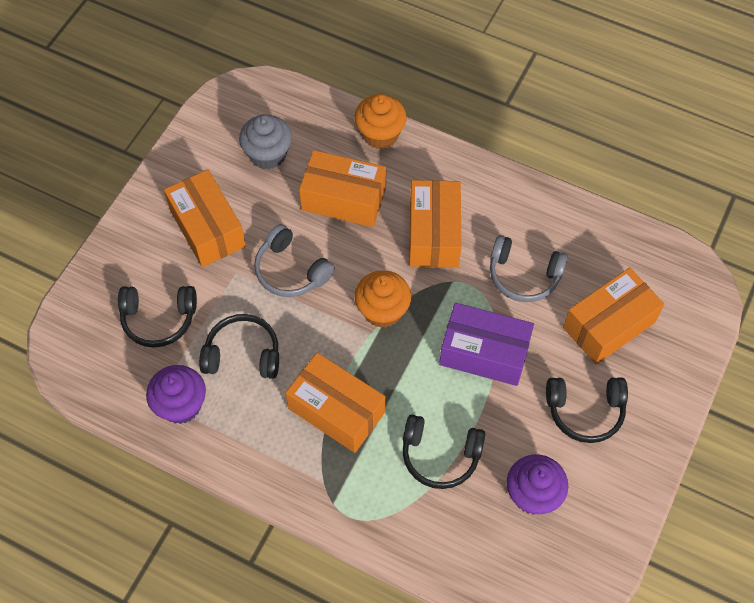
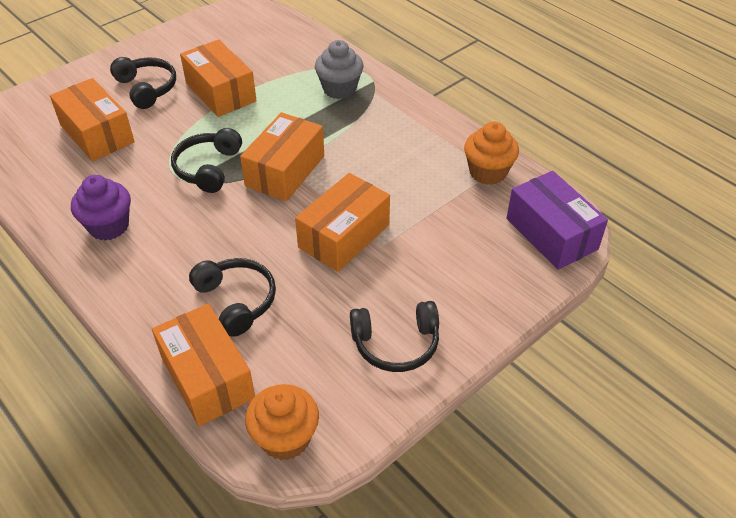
grey headphones: 2 -> 0
purple cupcake: 2 -> 1

